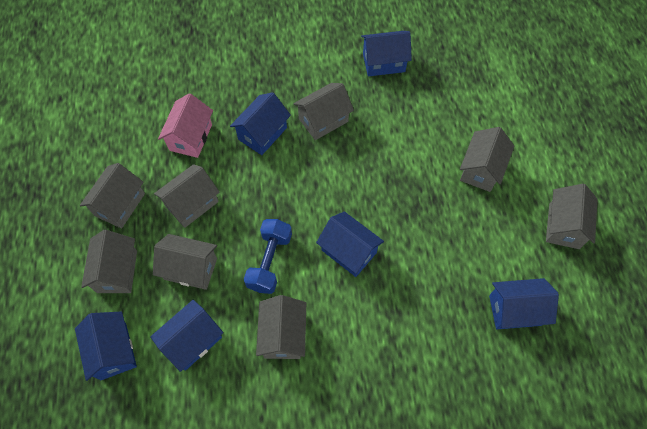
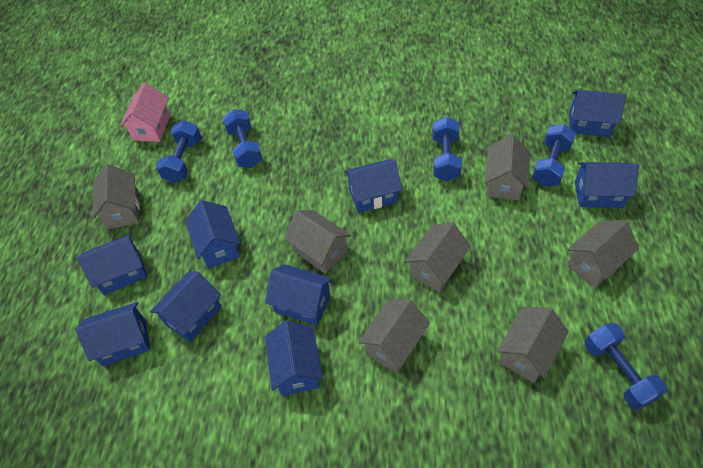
blue dumbbell: 1 -> 5
blue house: 6 -> 9
grey house: 8 -> 7

